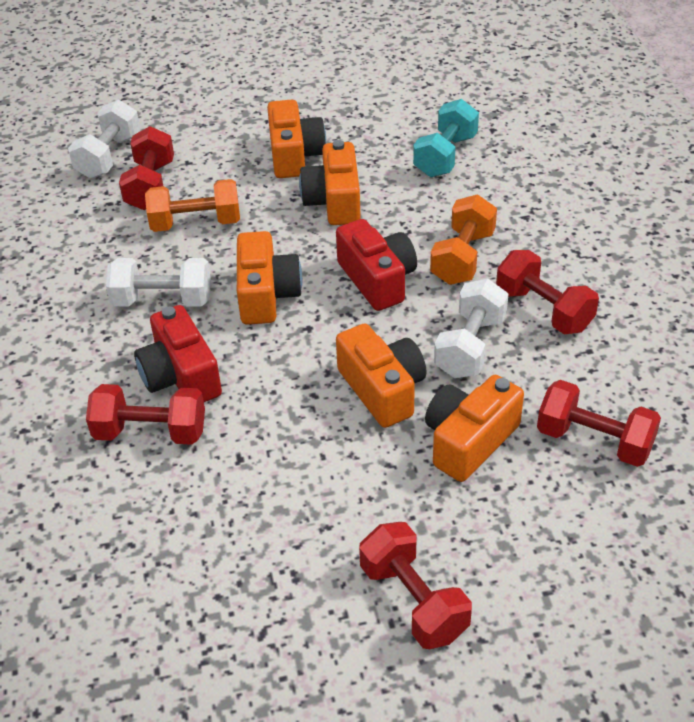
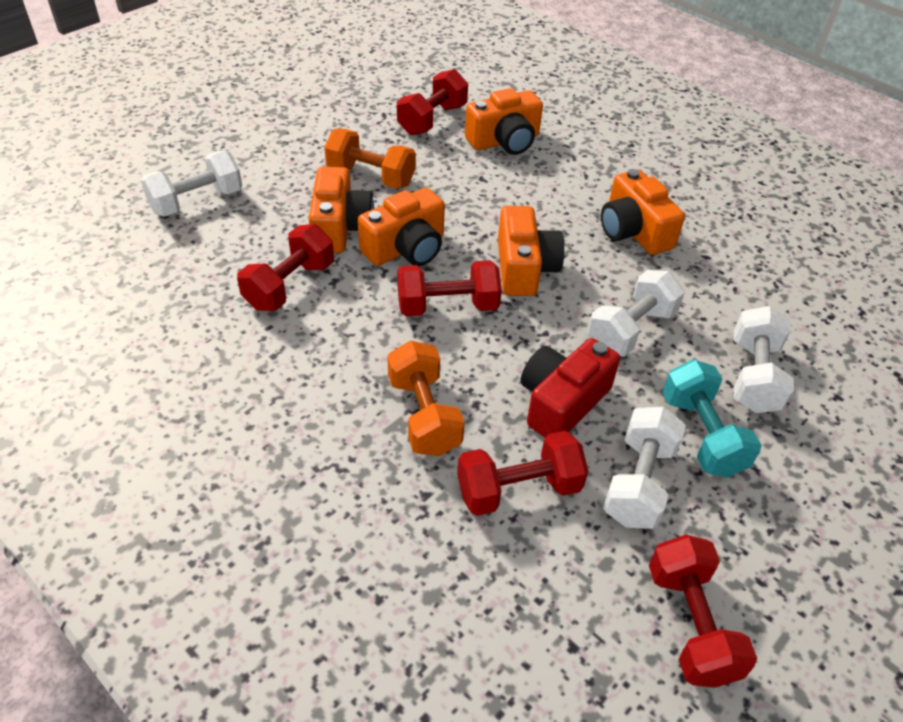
red camera: 2 -> 1
white dumbbell: 3 -> 4

